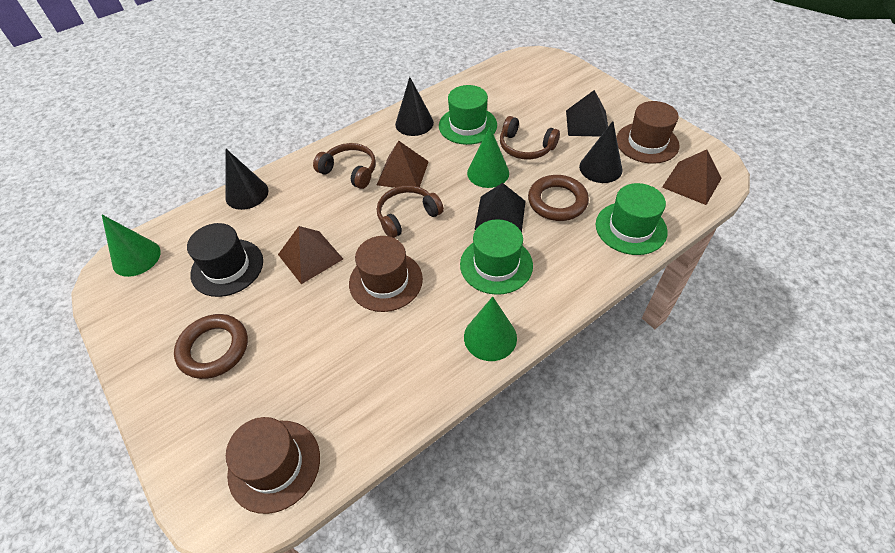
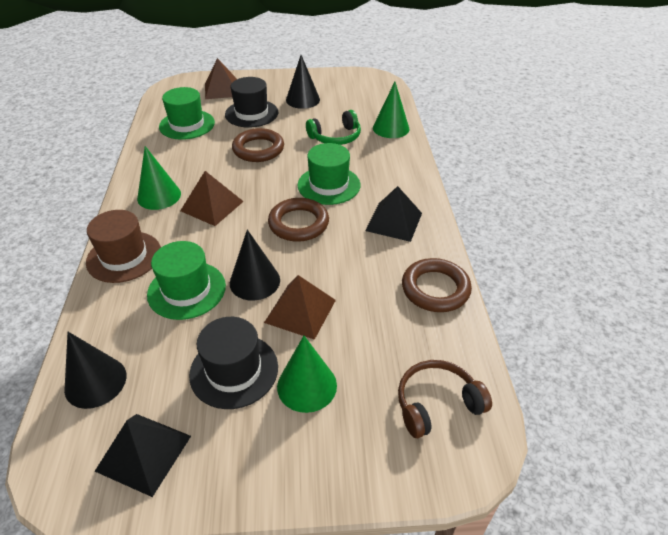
black hat: 1 -> 2
brown hat: 3 -> 1
brown headphones: 3 -> 1
brown ring: 2 -> 3
green headphones: 0 -> 1

